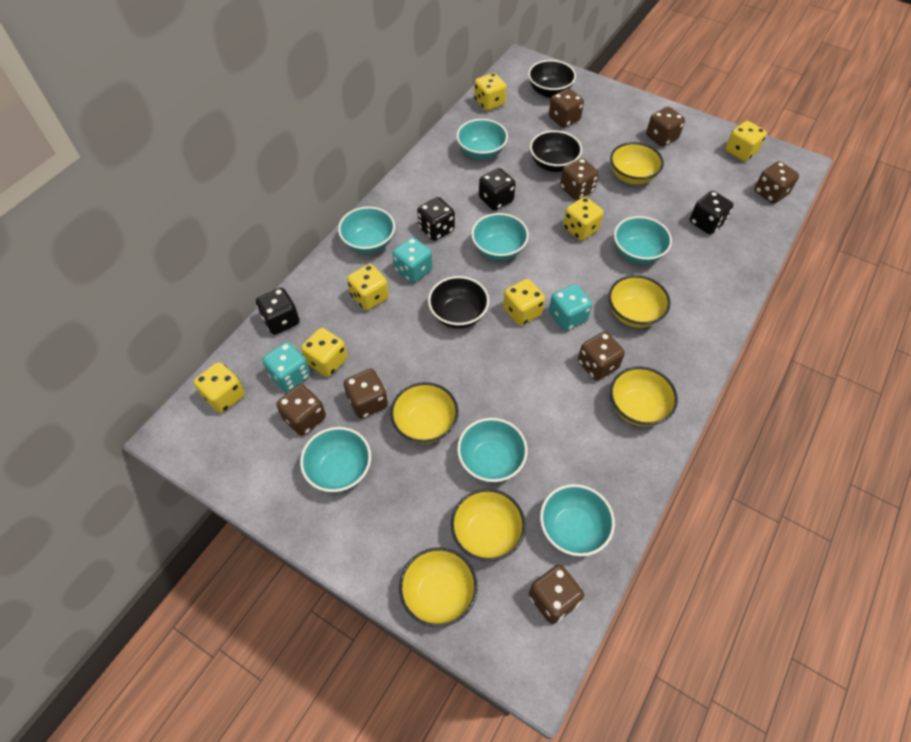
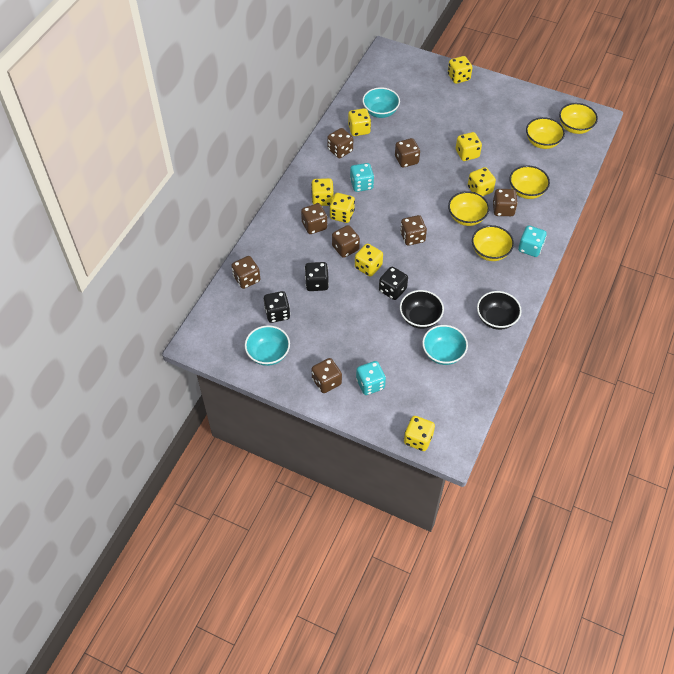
black bowl: 3 -> 2
black dice: 4 -> 3
turquoise bowl: 7 -> 3
yellow bowl: 6 -> 5
yellow dice: 7 -> 8

